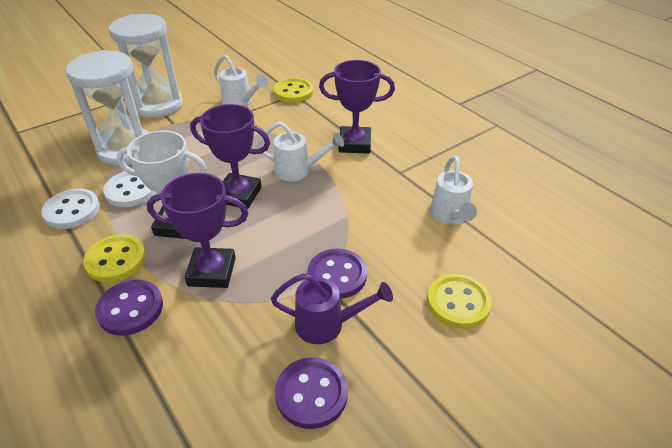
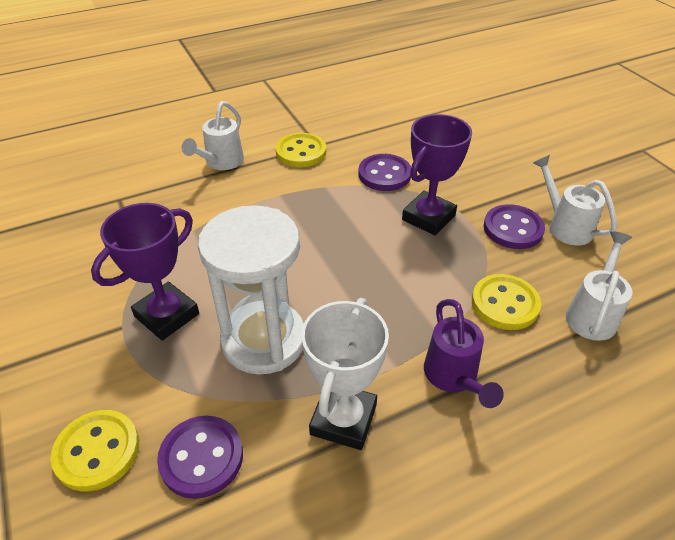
purple trophy: 3 -> 2
white button: 2 -> 0
white hourglass: 2 -> 1

